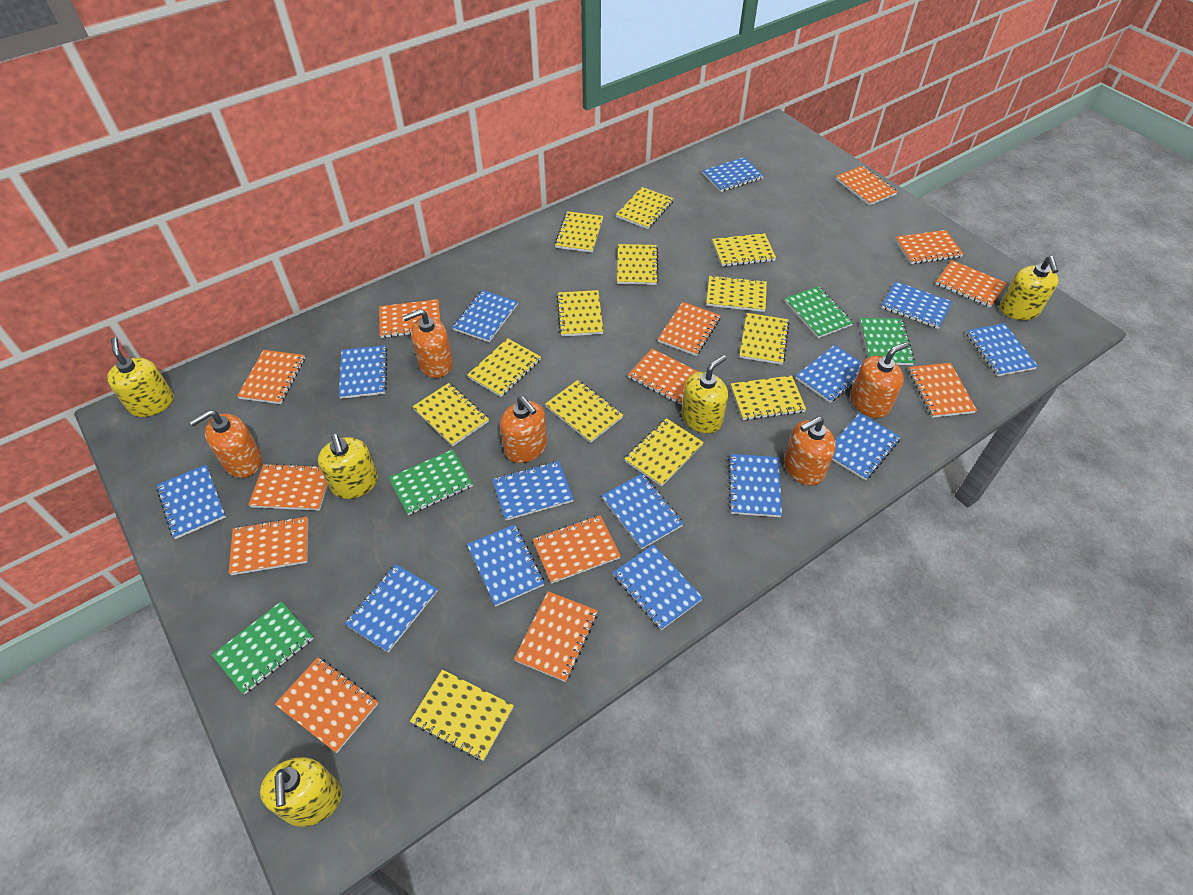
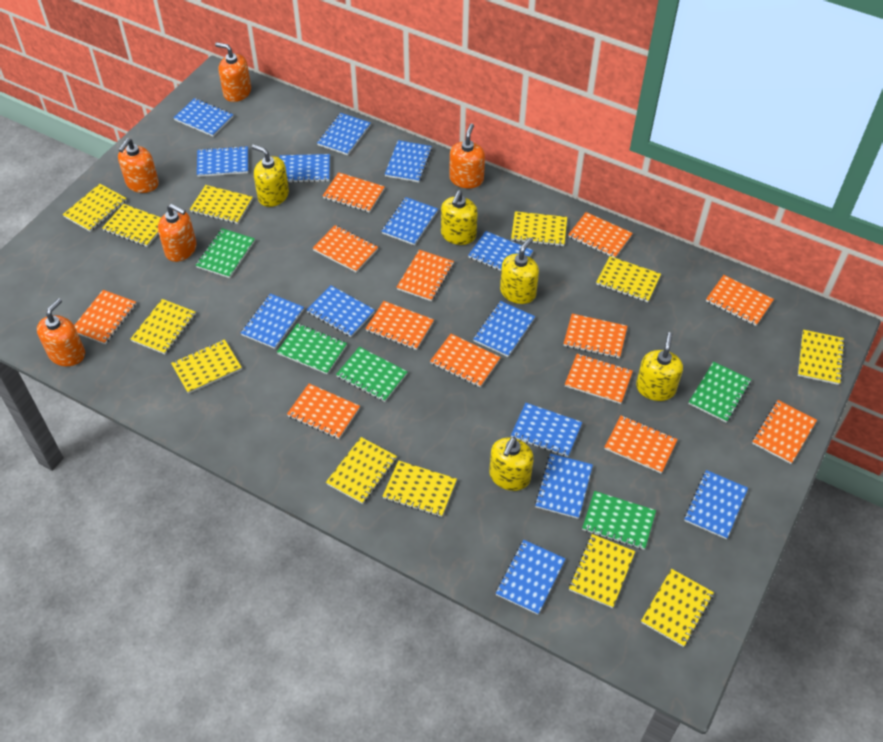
green notebook: 4 -> 5
yellow notebook: 13 -> 12

